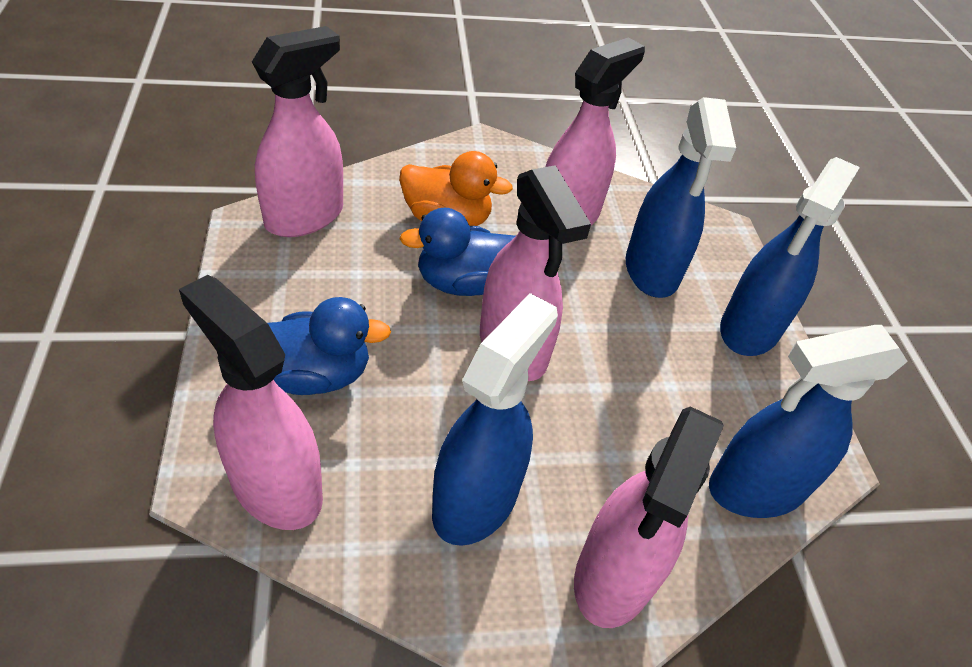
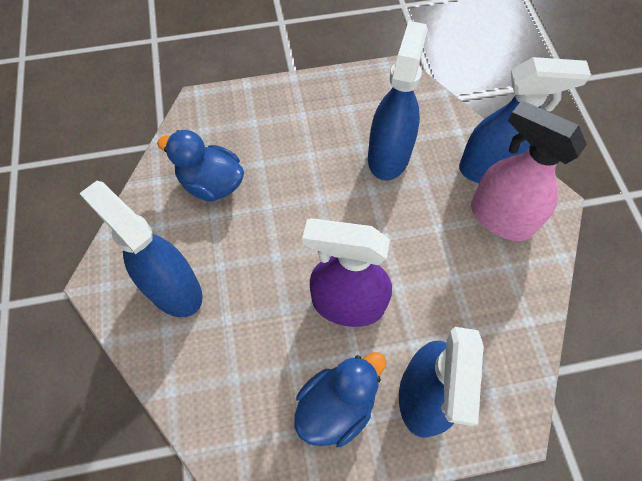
orange duck: 1 -> 0
pink spray bottle: 5 -> 1
purple spray bottle: 0 -> 1

